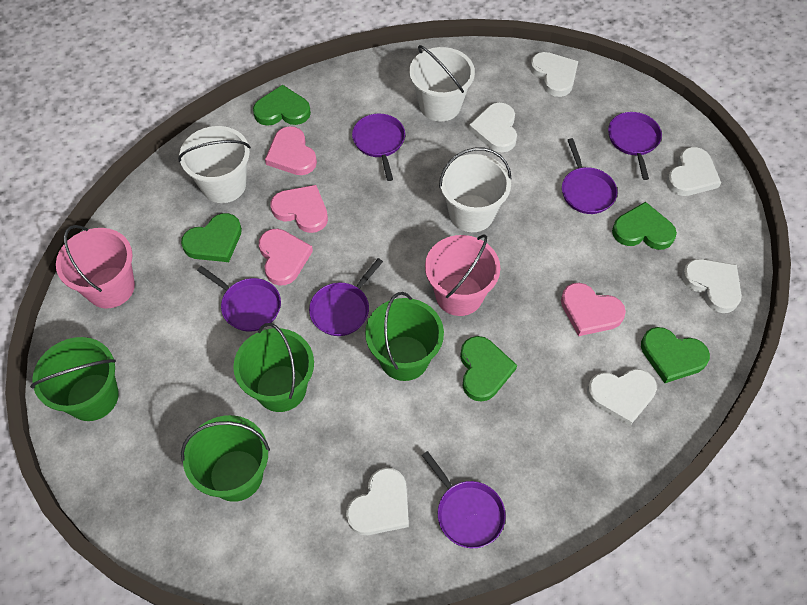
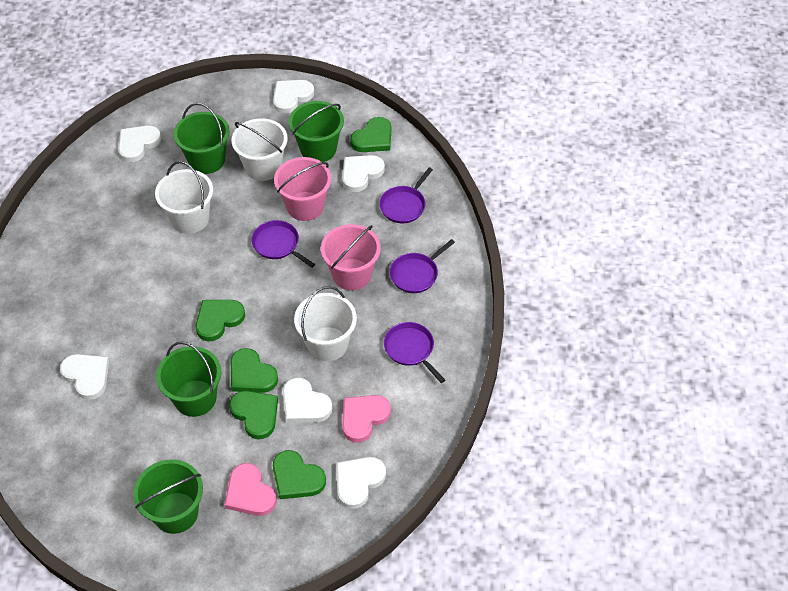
pink heart: 4 -> 2
purple pan: 6 -> 4

